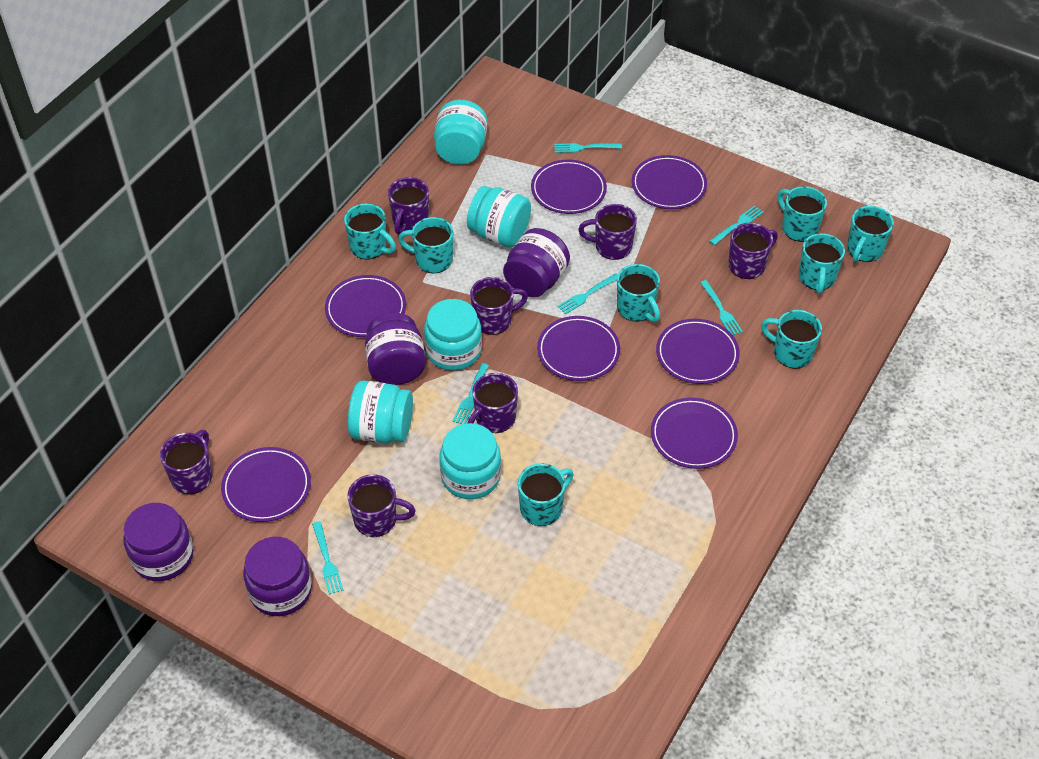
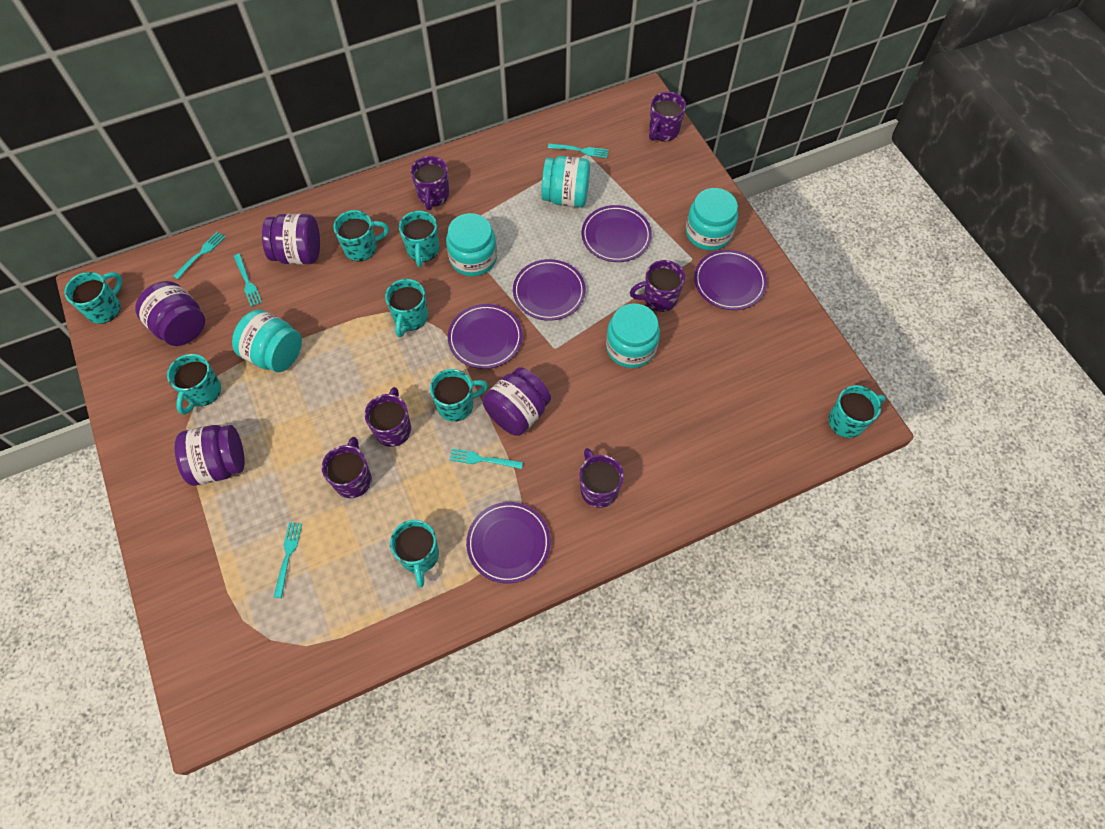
purple mug: 7 -> 6
purple plate: 7 -> 5
turquoise fork: 6 -> 5

